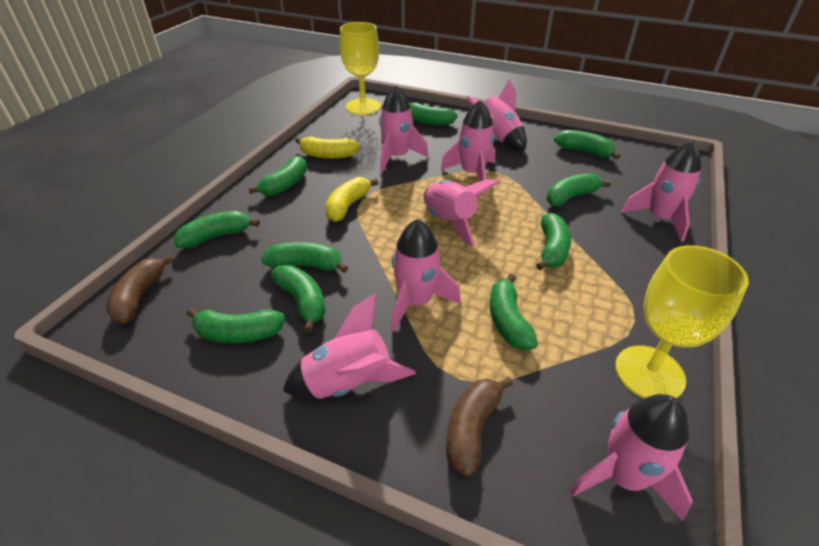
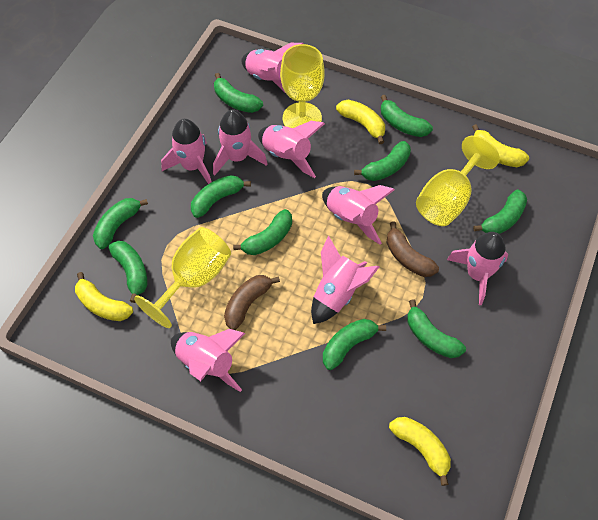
yellow banana: 2 -> 4
yellow goblet: 2 -> 3

